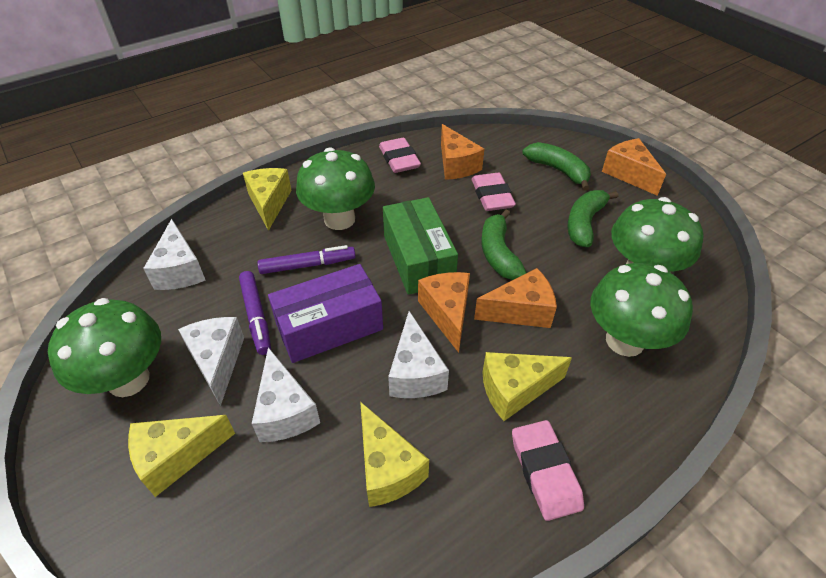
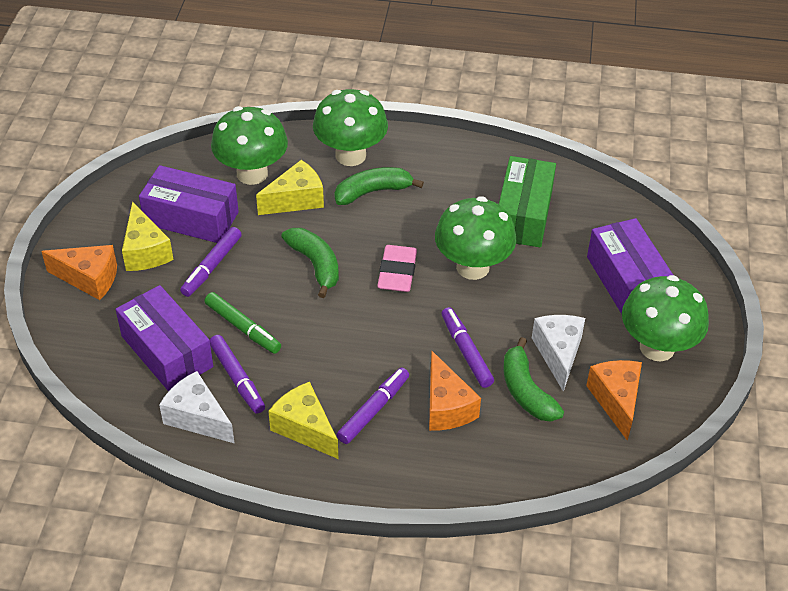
green marker: 0 -> 1
orange cheese: 4 -> 3
pink eraser: 3 -> 1
purple box: 1 -> 3
purple marker: 2 -> 4
white cheese: 4 -> 2
yellow cheese: 4 -> 3

